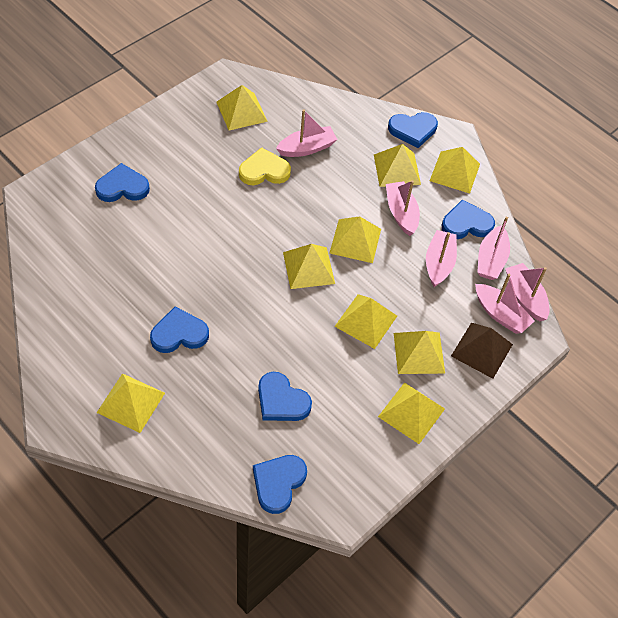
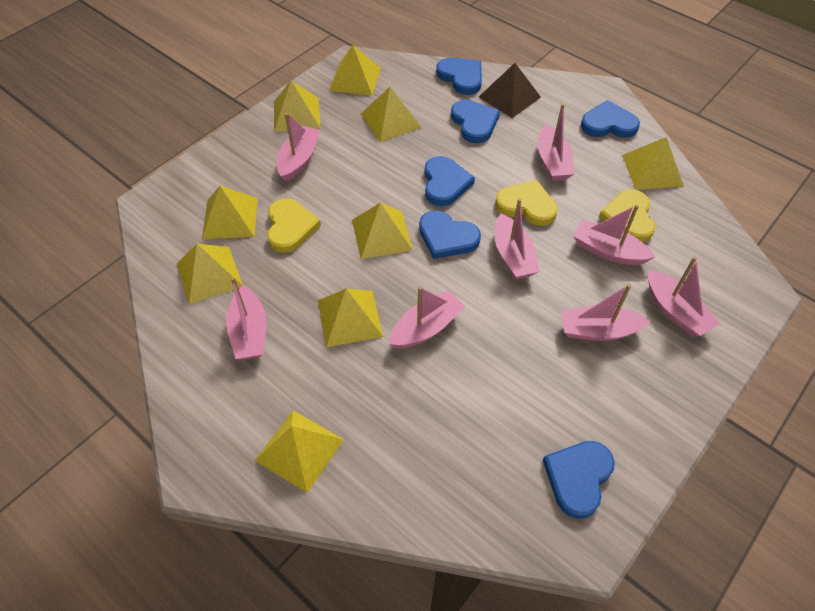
pink boat: 6 -> 8
yellow heart: 1 -> 3

